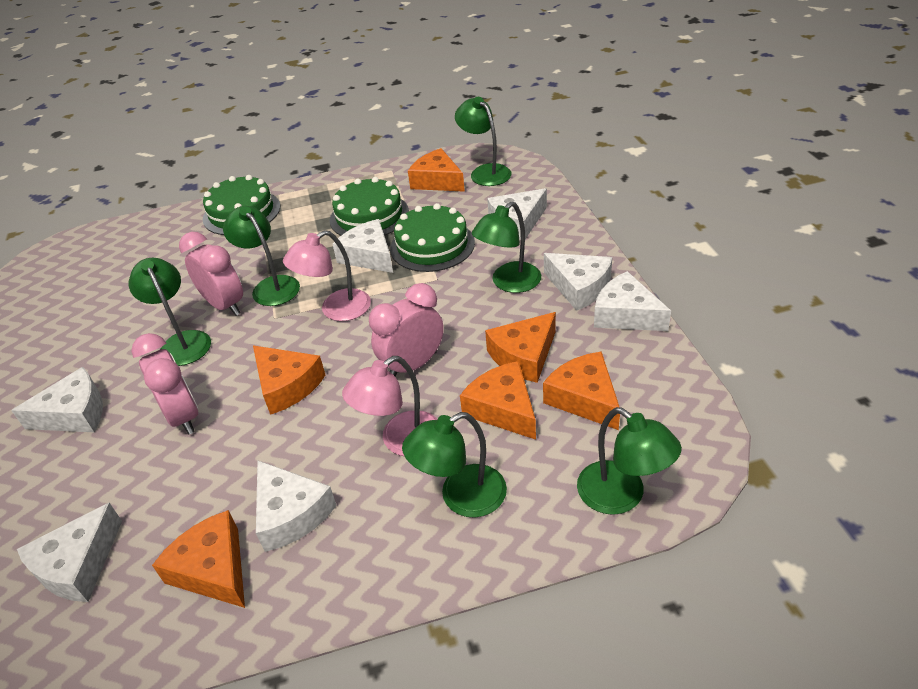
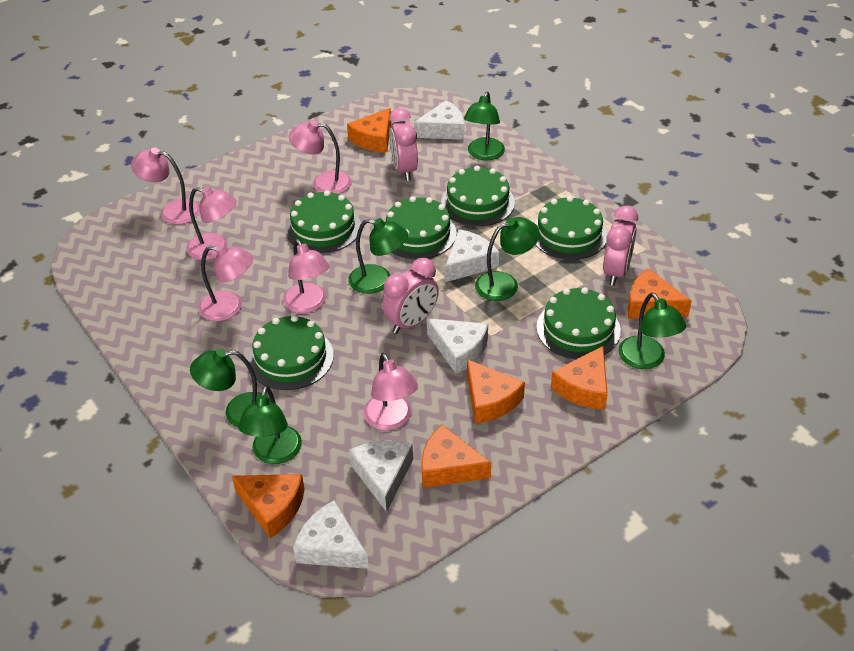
green cake: 3 -> 6
pink lamp: 2 -> 6
white cheese: 7 -> 5

